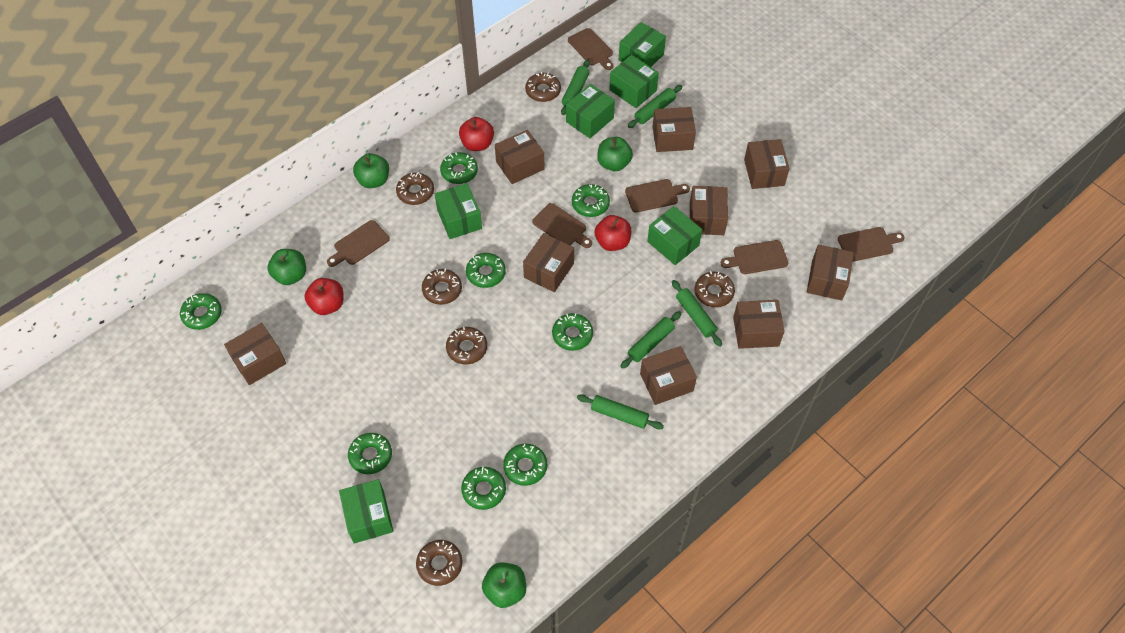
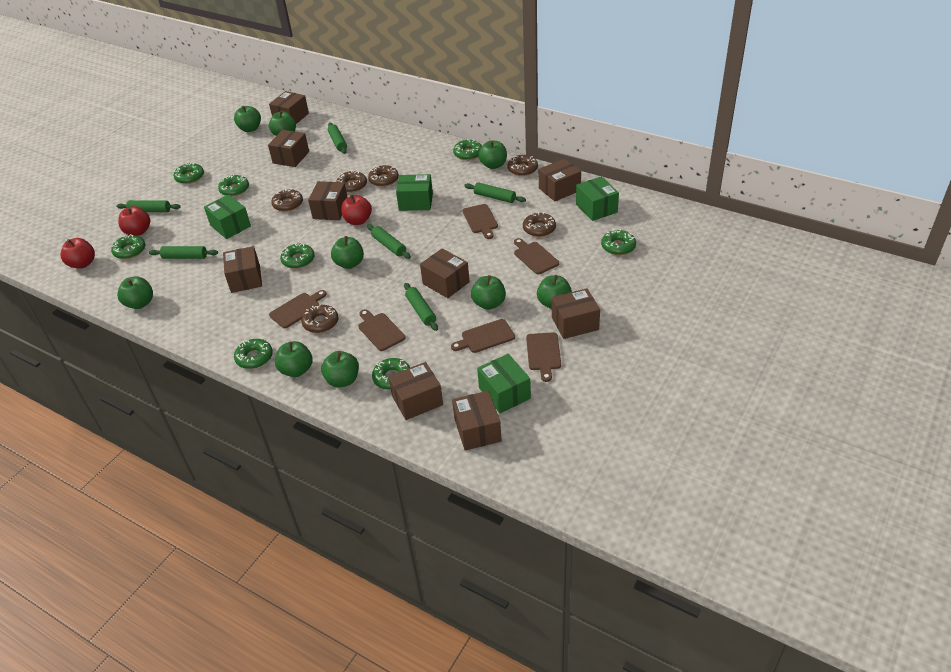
green apple: 4 -> 9
green box: 6 -> 4
green rolling pin: 5 -> 6

